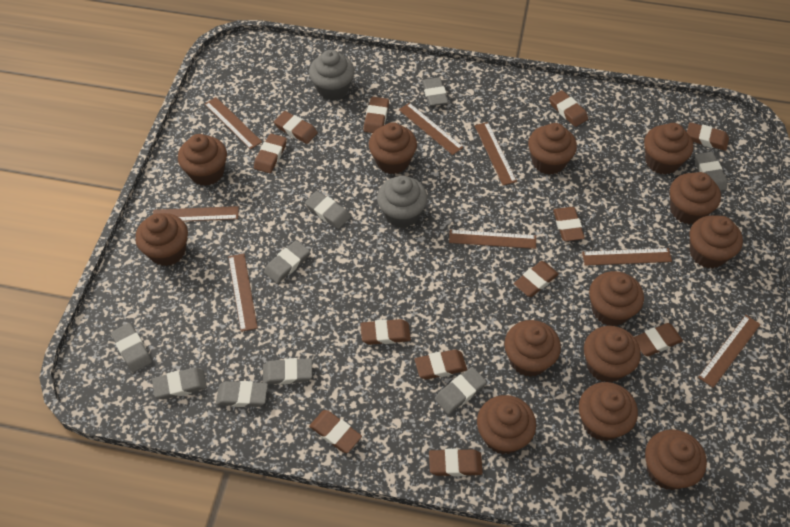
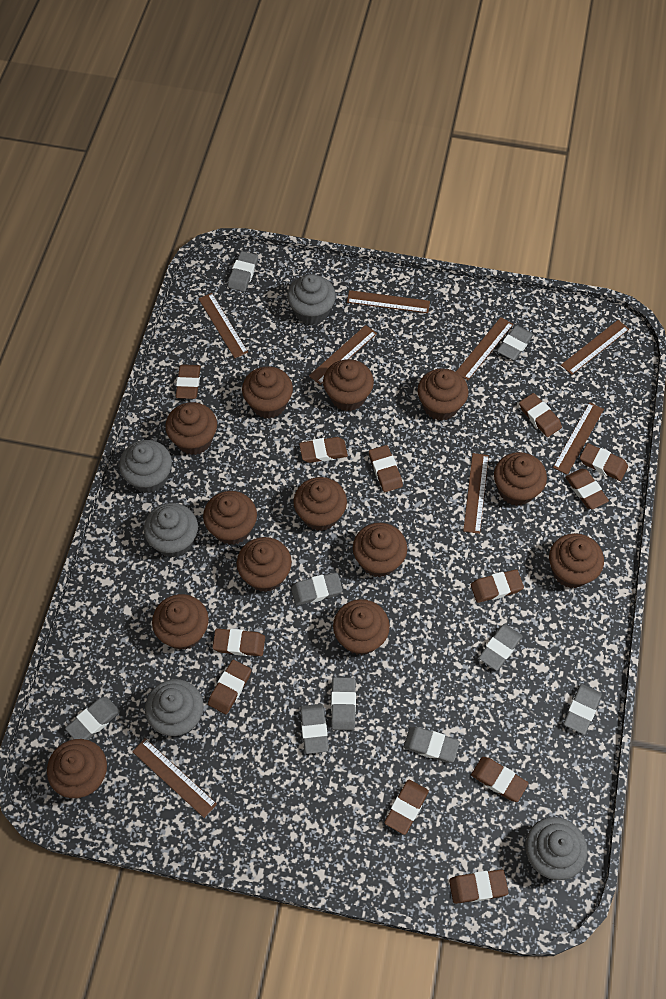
grey cupcake: 2 -> 5

